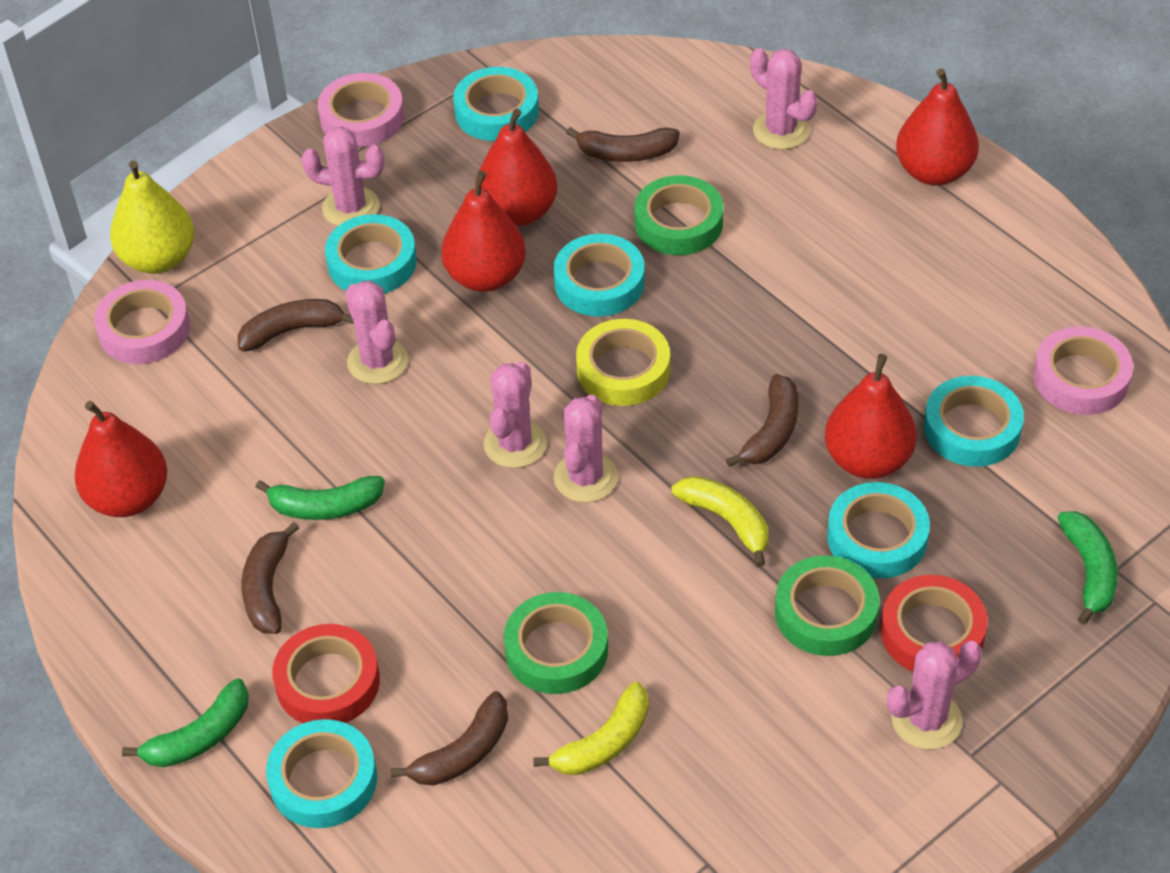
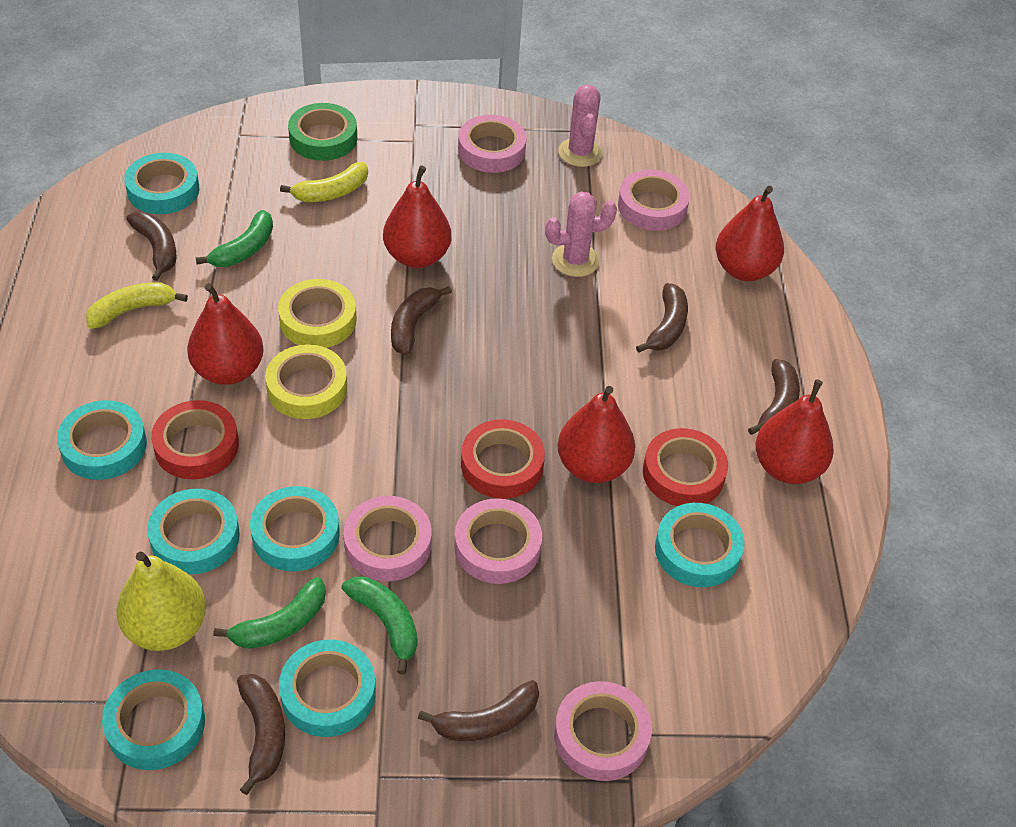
brown banana: 5 -> 6
green tape: 3 -> 1
pink cactus: 6 -> 2
pink tape: 3 -> 5
red tape: 2 -> 3
turquoise tape: 6 -> 7
yellow tape: 1 -> 2

